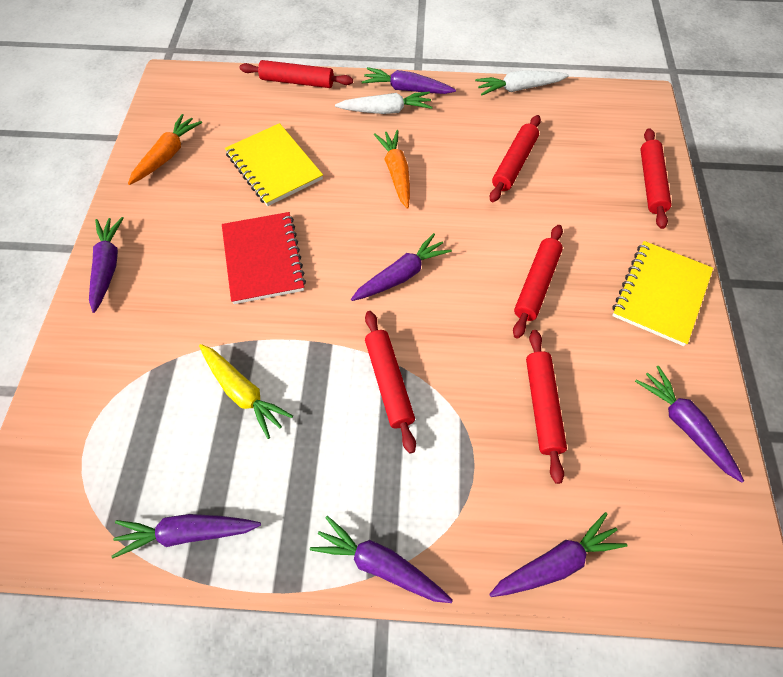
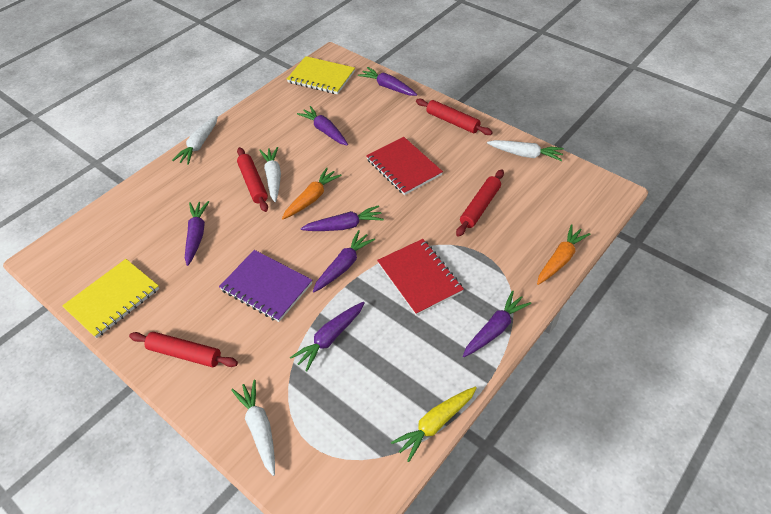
purple notebook: 0 -> 1
red notebook: 1 -> 2
red rolling pin: 6 -> 4
white carrot: 2 -> 4

